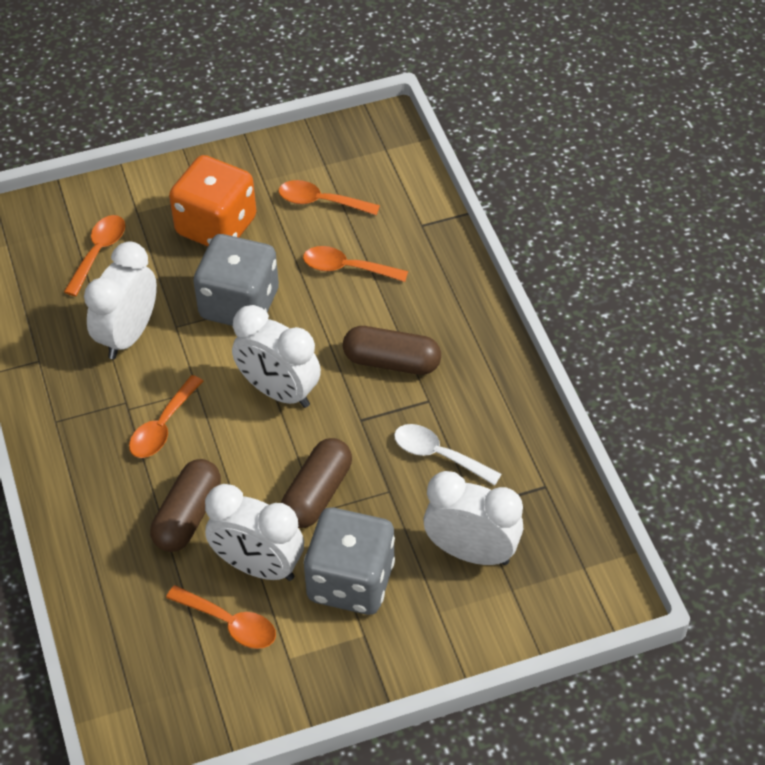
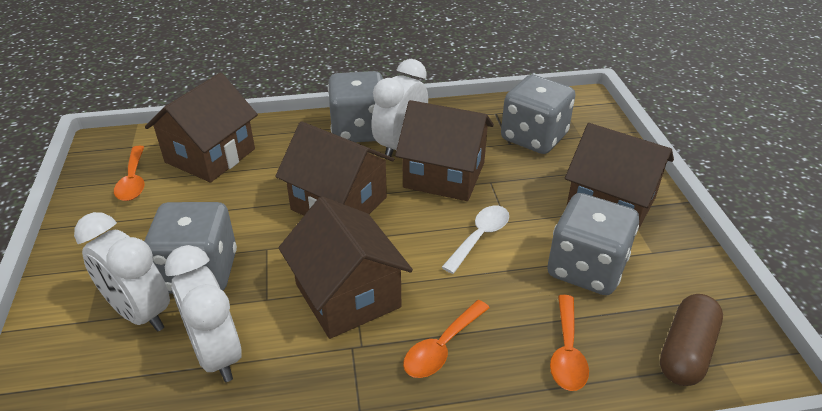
brown capsule: 3 -> 1
brown house: 0 -> 5
grey dice: 2 -> 4
orange dice: 1 -> 0
orange spoon: 5 -> 3
white clock: 4 -> 3

